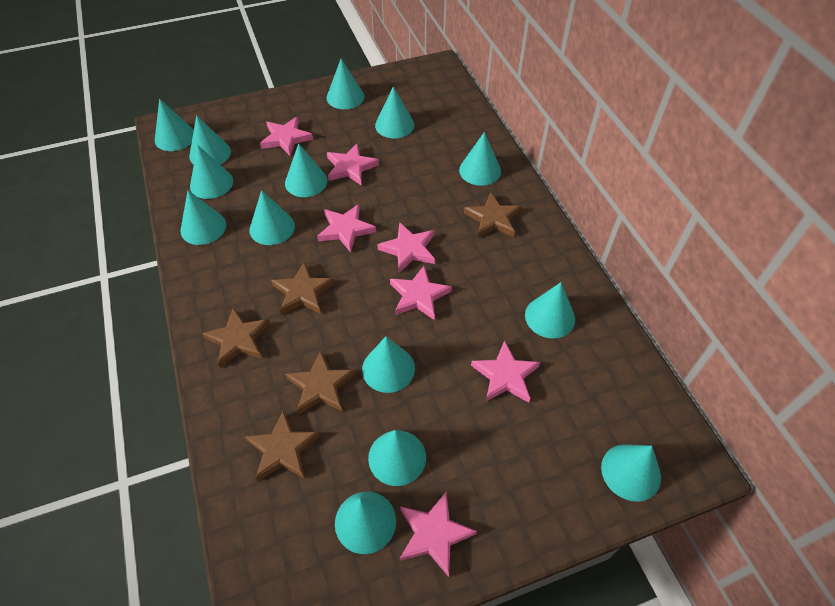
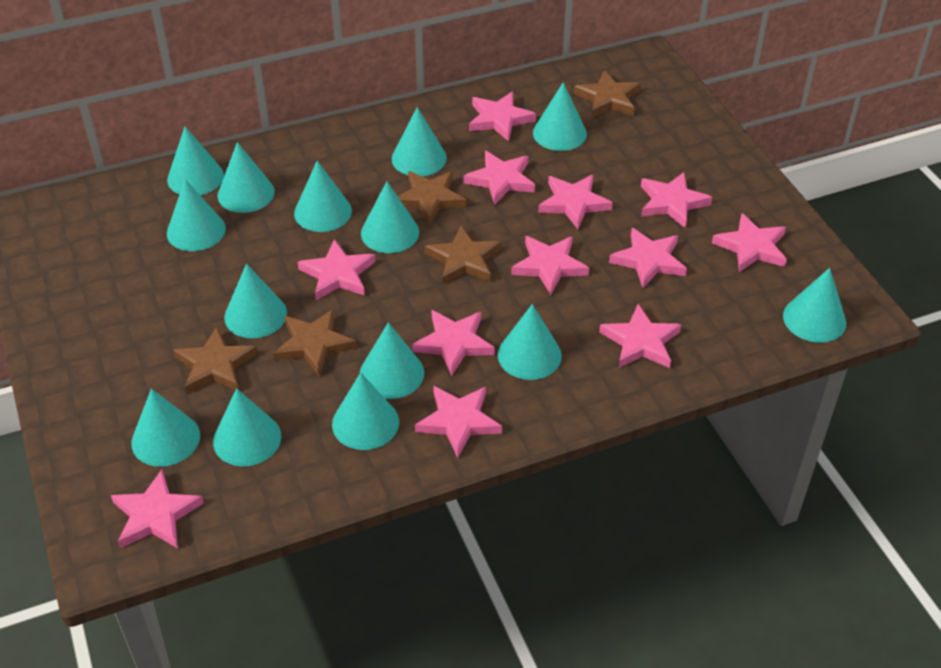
pink star: 7 -> 12

